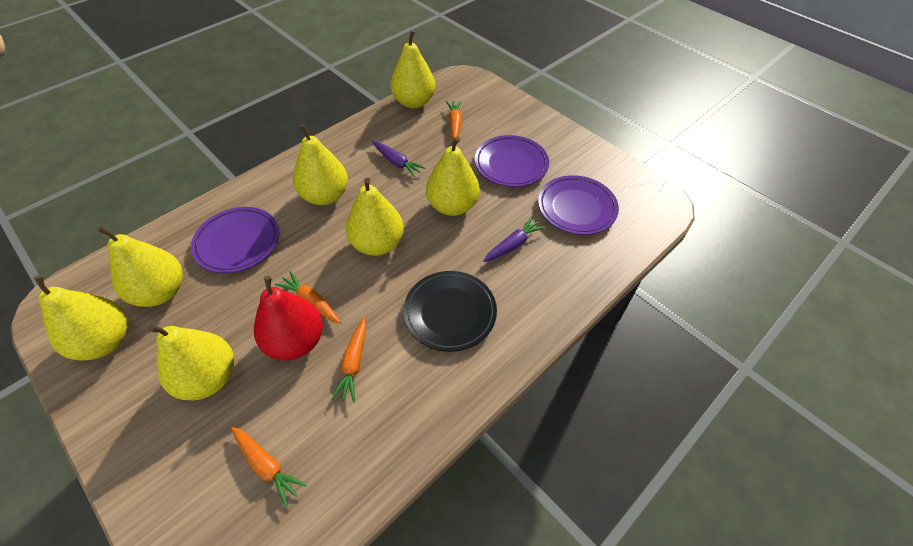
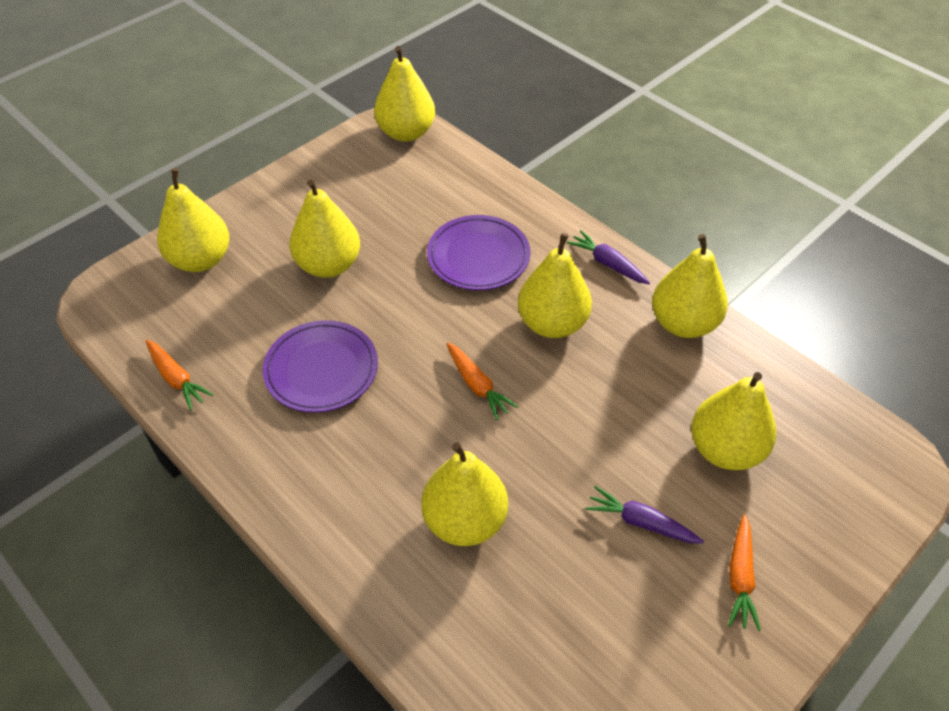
black plate: 1 -> 0
orange carrot: 4 -> 3
purple plate: 3 -> 2
red pear: 1 -> 0

